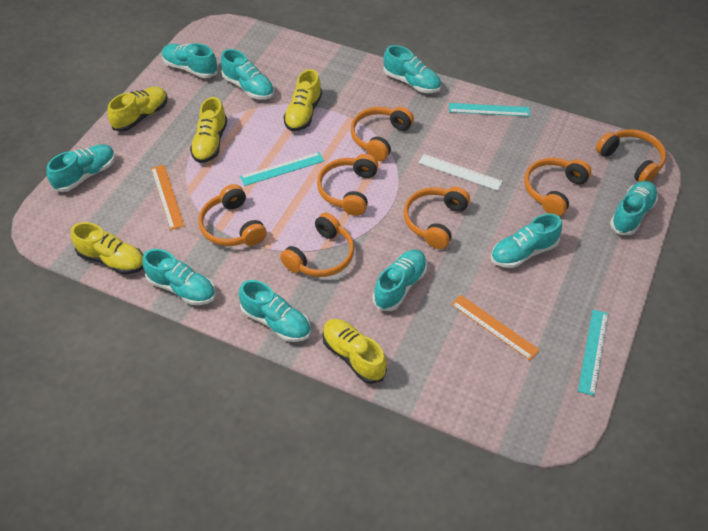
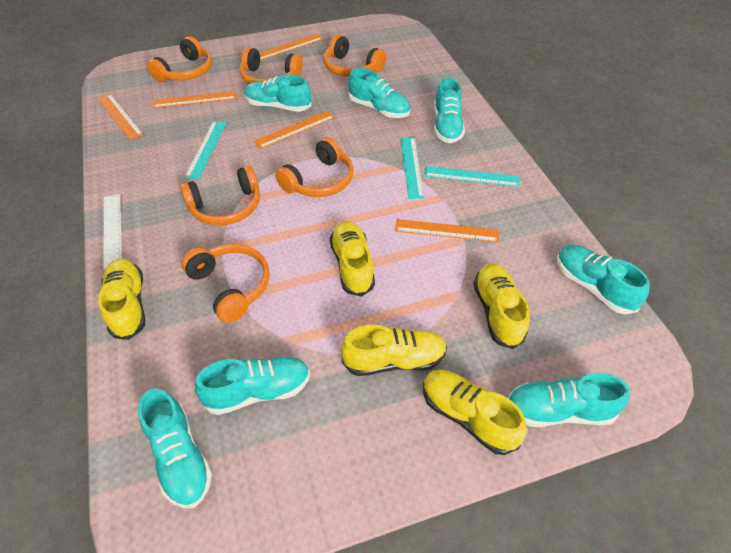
orange headphones: 7 -> 6
orange ruler: 2 -> 5
turquoise shoe: 9 -> 7

